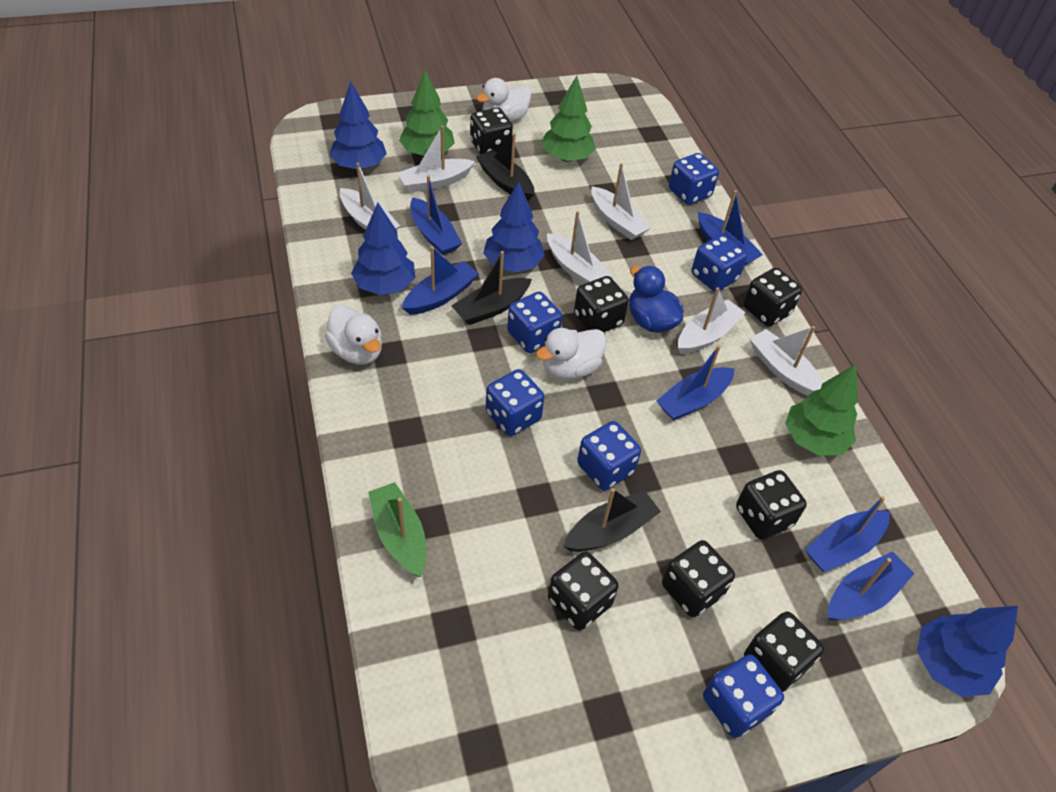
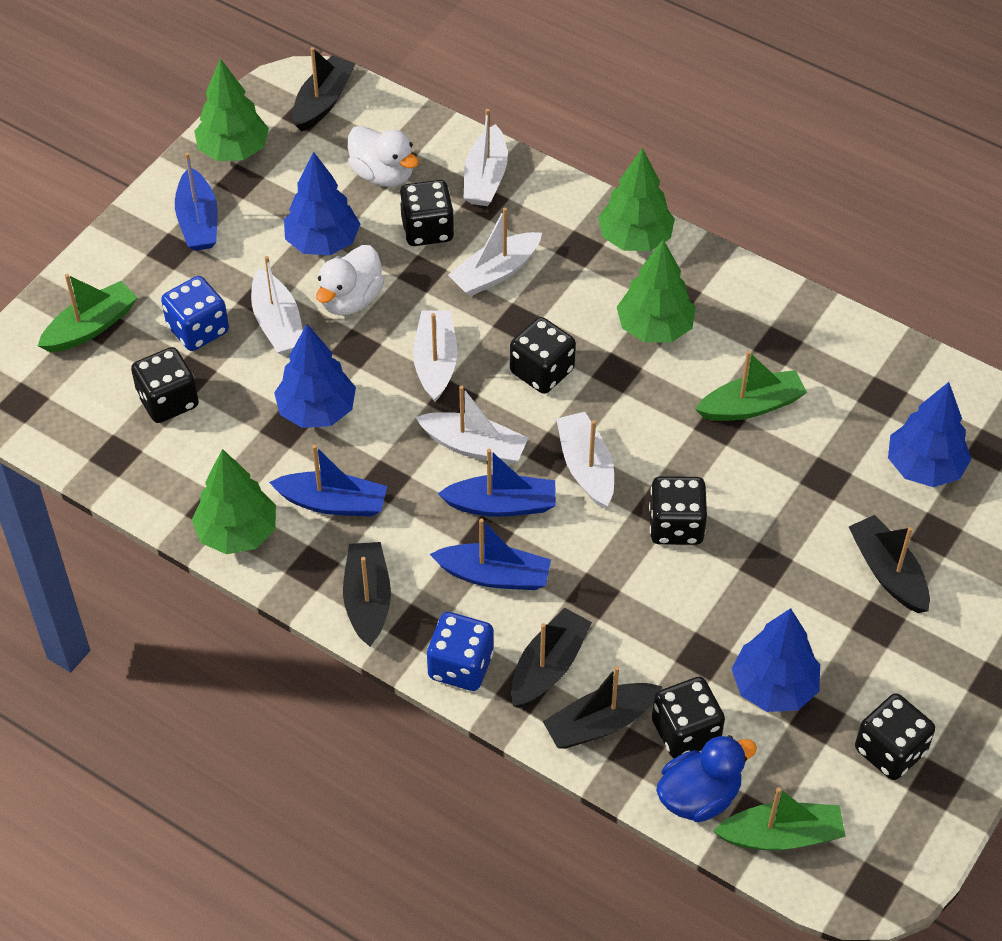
black boat: 3 -> 5
black dice: 7 -> 6
blue boat: 6 -> 4
blue dice: 6 -> 2
green boat: 1 -> 3
green tree: 3 -> 4
white duck: 3 -> 2

